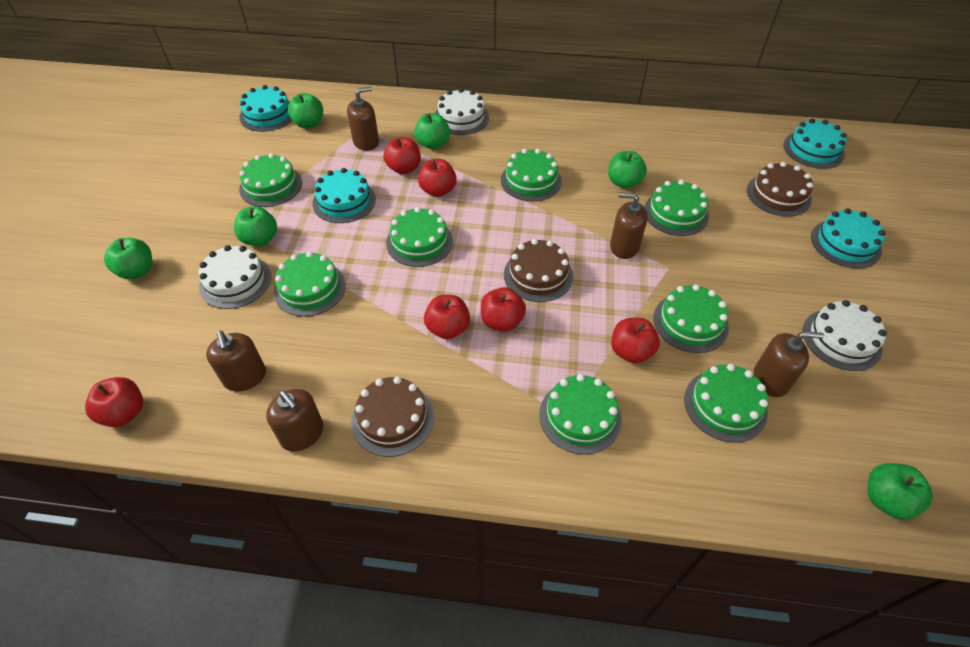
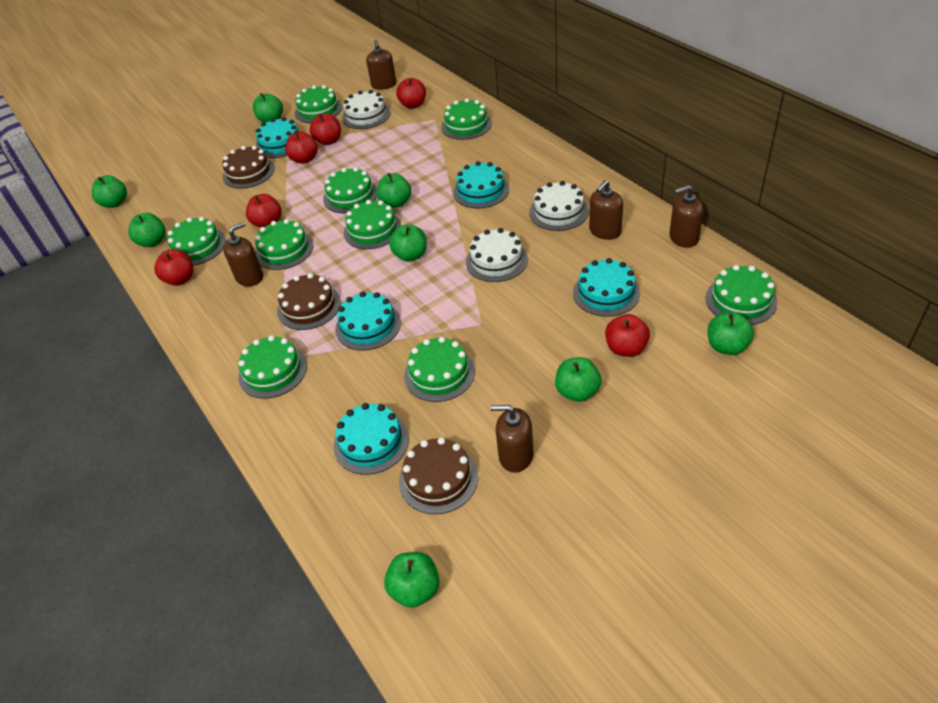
green apple: 6 -> 8
green cake: 8 -> 9
turquoise cake: 4 -> 5

